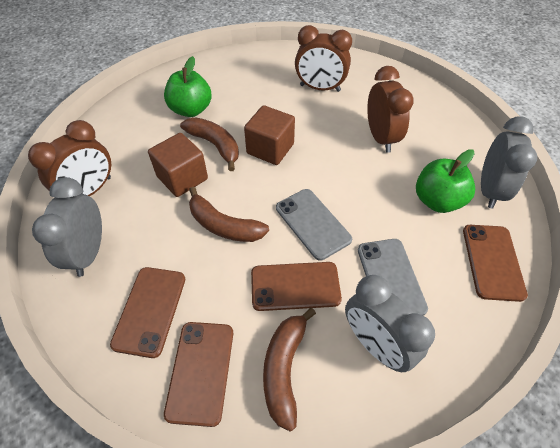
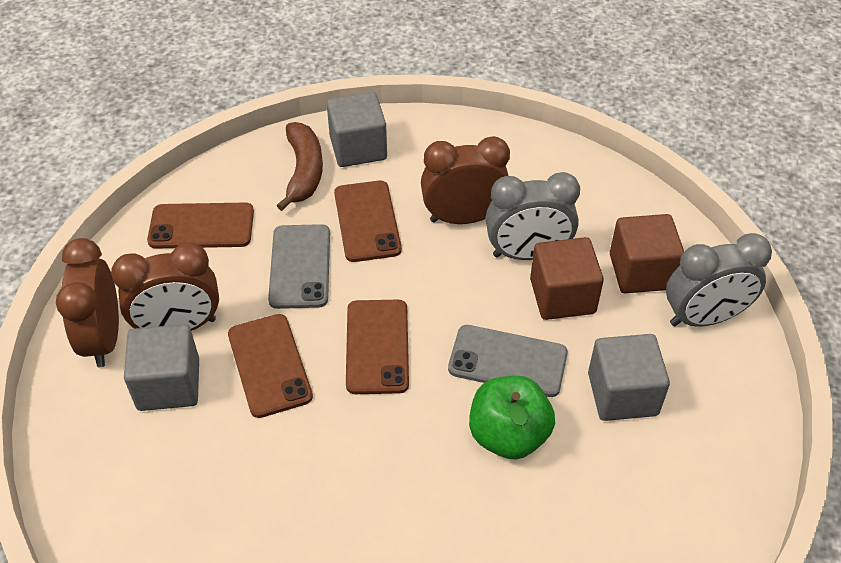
brown banana: 3 -> 1
green apple: 2 -> 1
grey clock: 3 -> 2
grey cube: 0 -> 3

